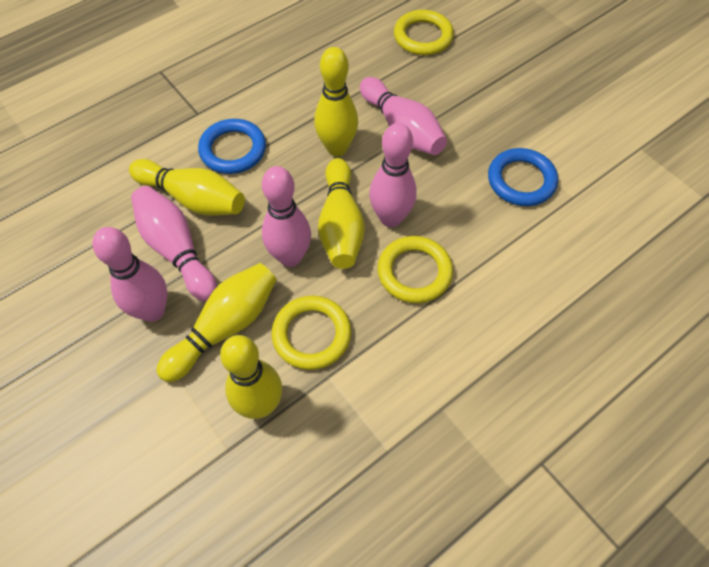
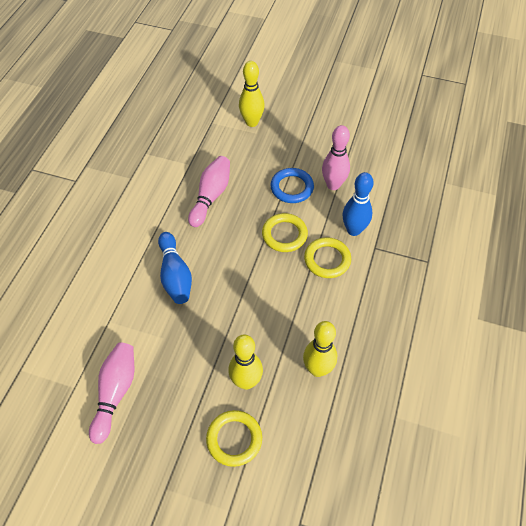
blue bowling pin: 0 -> 2
blue ring: 2 -> 1
pink bowling pin: 5 -> 3
yellow bowling pin: 5 -> 3

